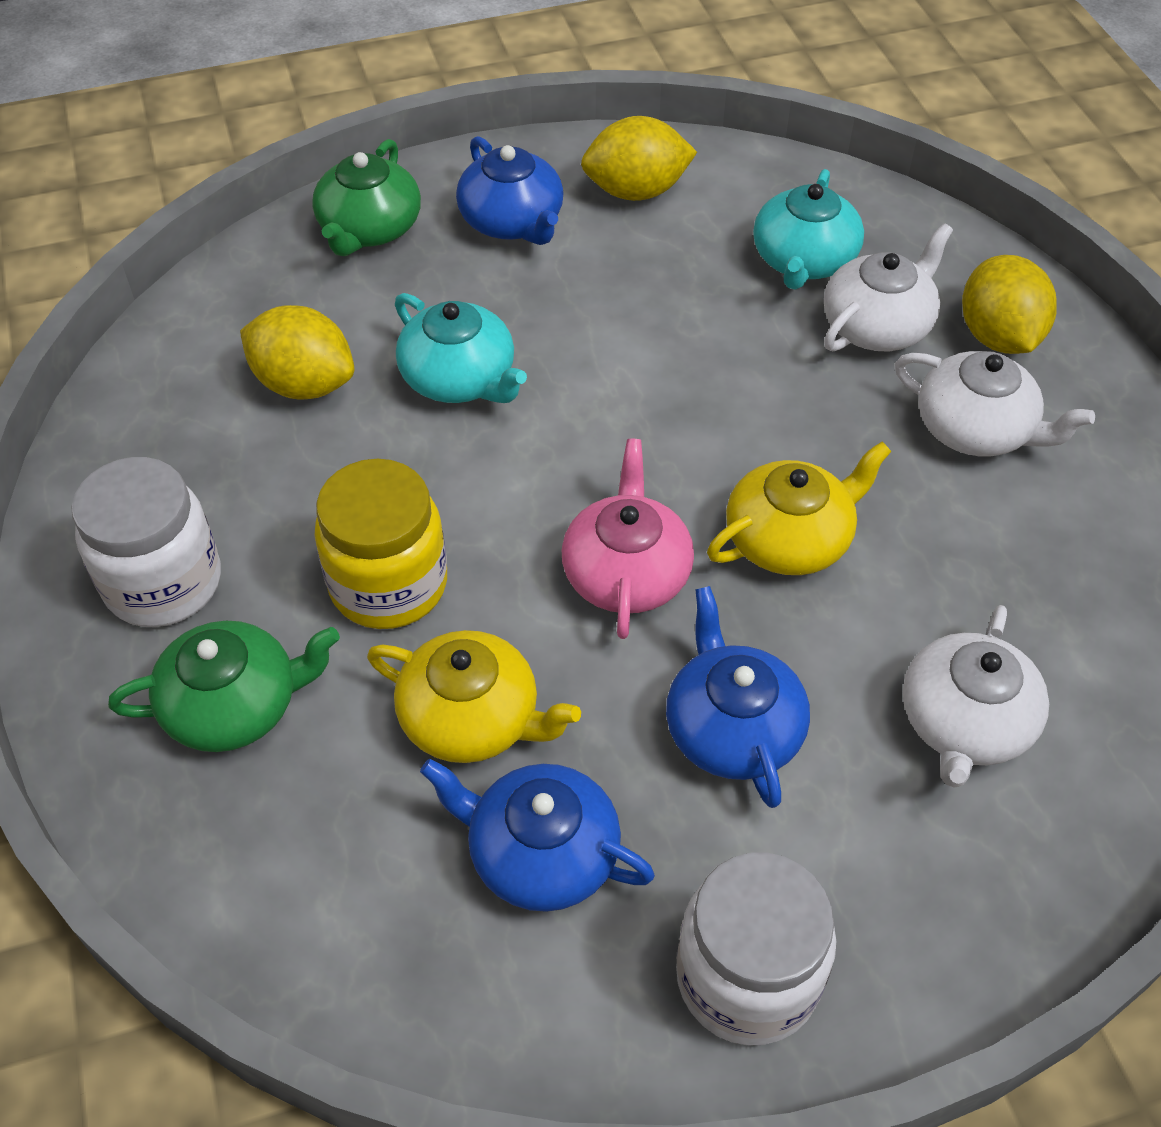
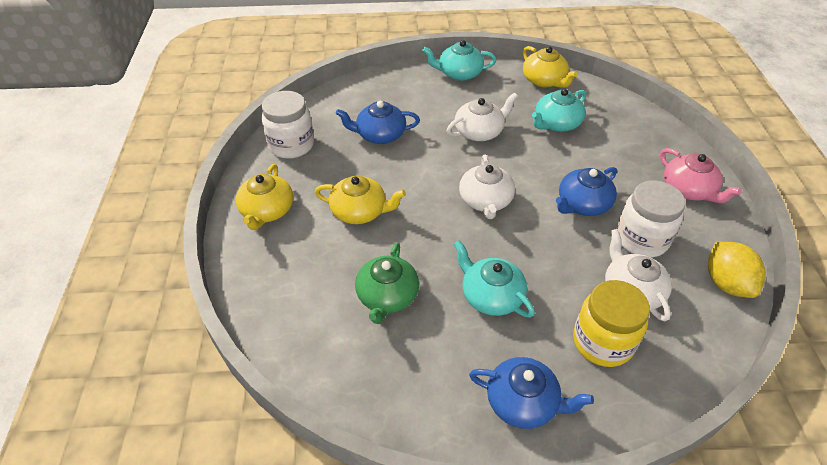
green teapot: 2 -> 1
turquoise teapot: 2 -> 3
yellow lemon: 3 -> 1
yellow teapot: 2 -> 3

